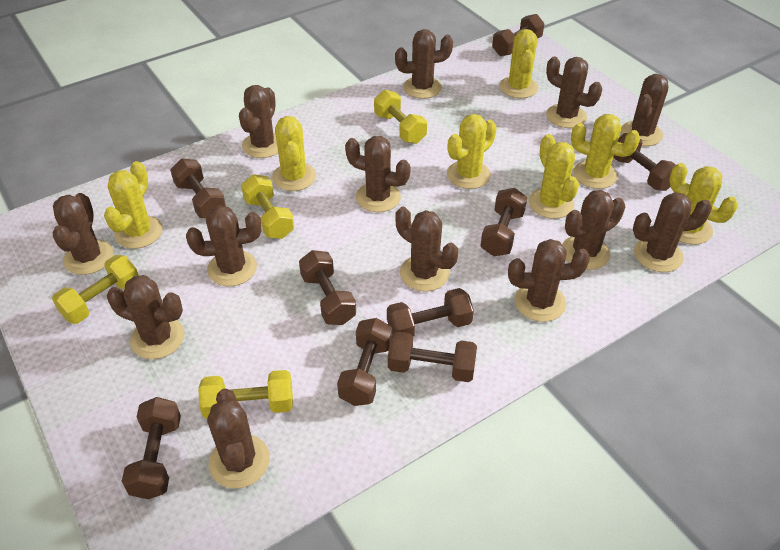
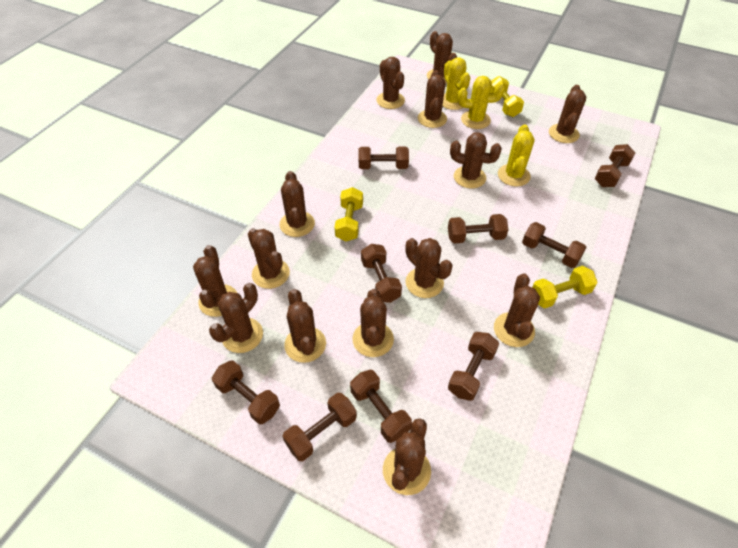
brown cactus: 13 -> 14
yellow cactus: 7 -> 3
yellow dumbbell: 4 -> 3

